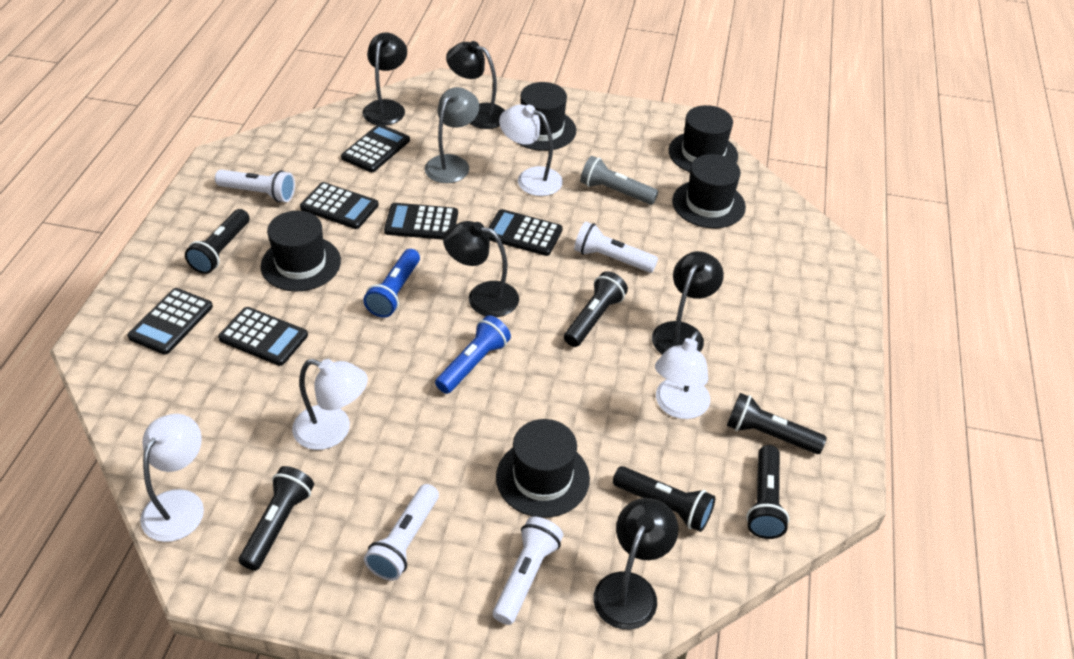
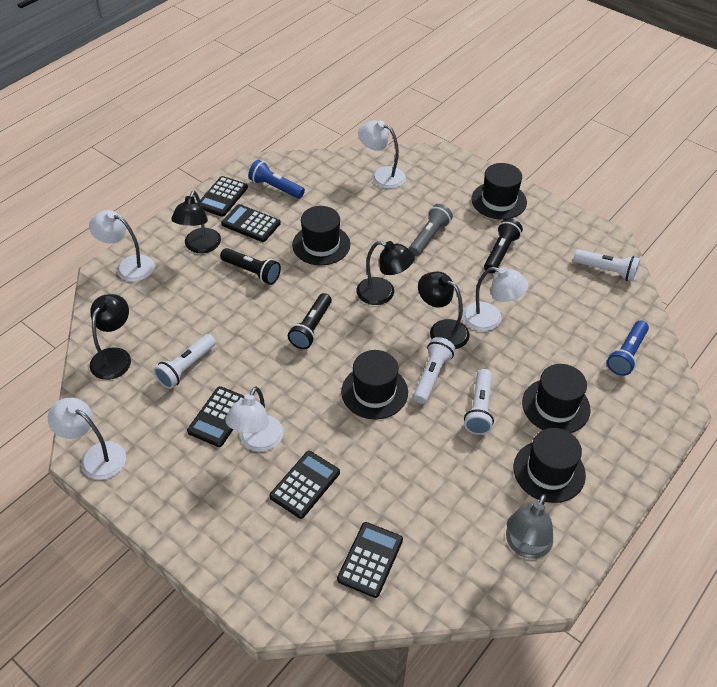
black calculator: 6 -> 5
black flashlight: 6 -> 3
black lamp: 5 -> 4
white lamp: 4 -> 5

